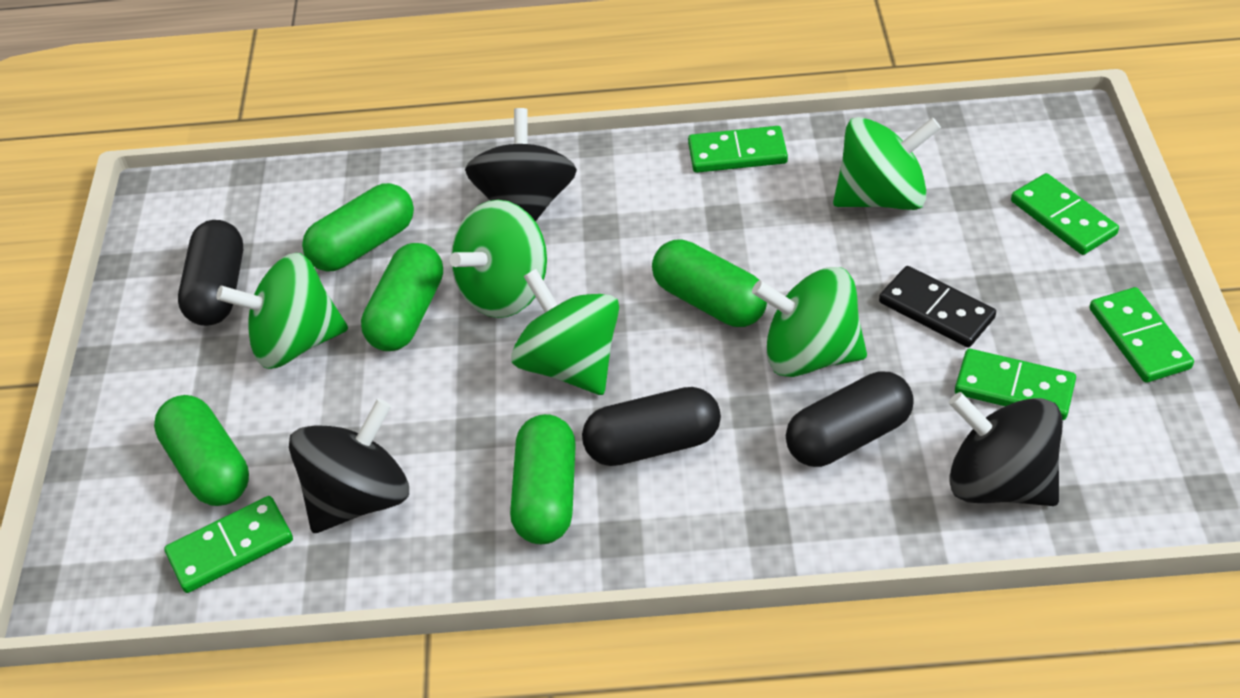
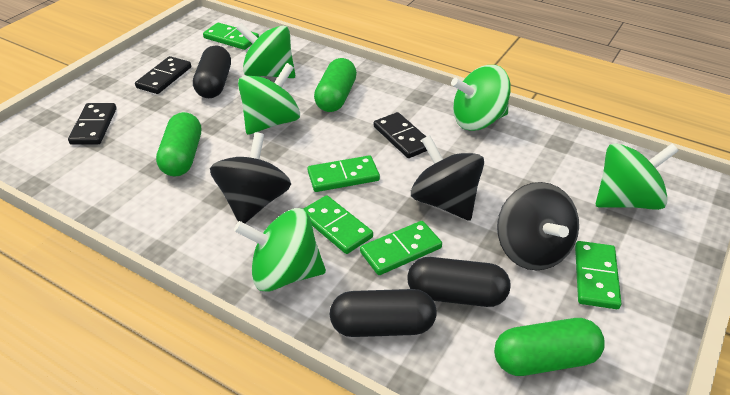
black domino: 1 -> 3
green capsule: 5 -> 3

